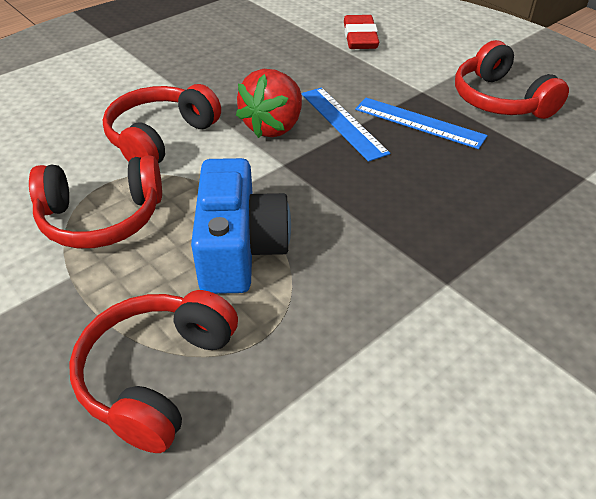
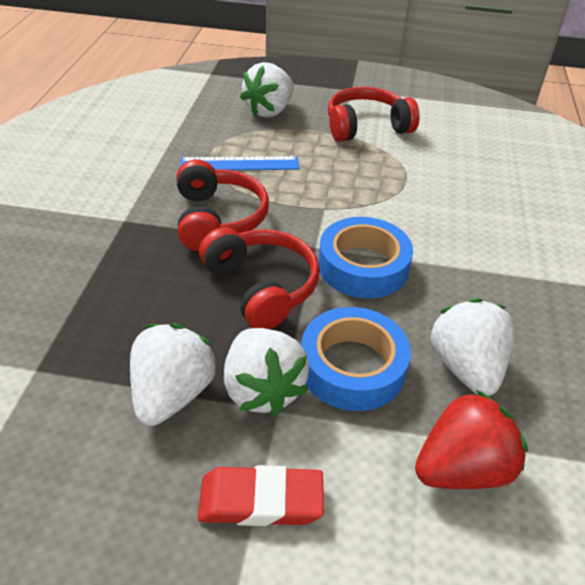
blue camera: 1 -> 0
blue ruler: 2 -> 1
blue tape: 0 -> 2
red headphones: 4 -> 3
white strawberry: 0 -> 4

